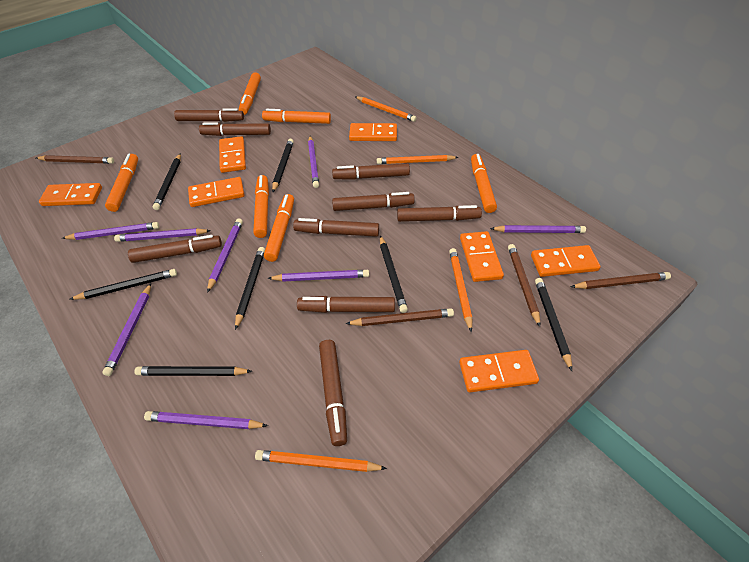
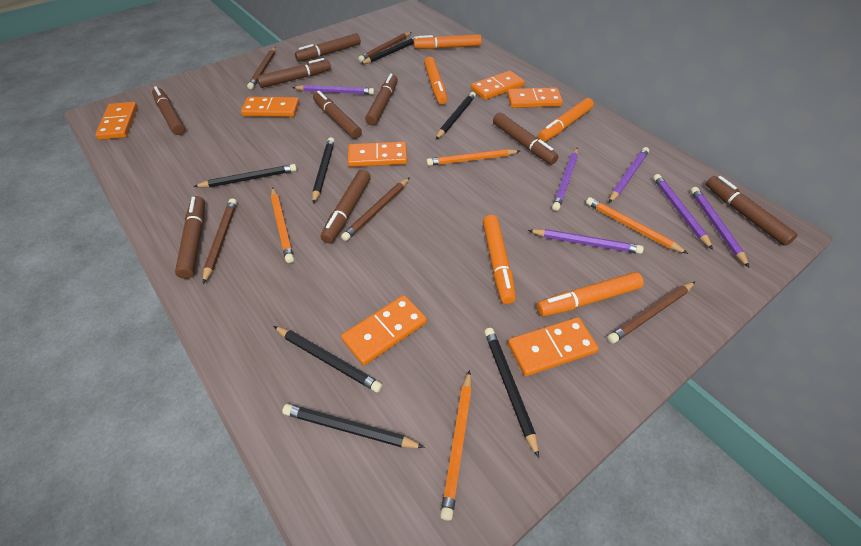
brown pencil: 4 -> 5
orange marker: 6 -> 5
purple pencil: 8 -> 6

